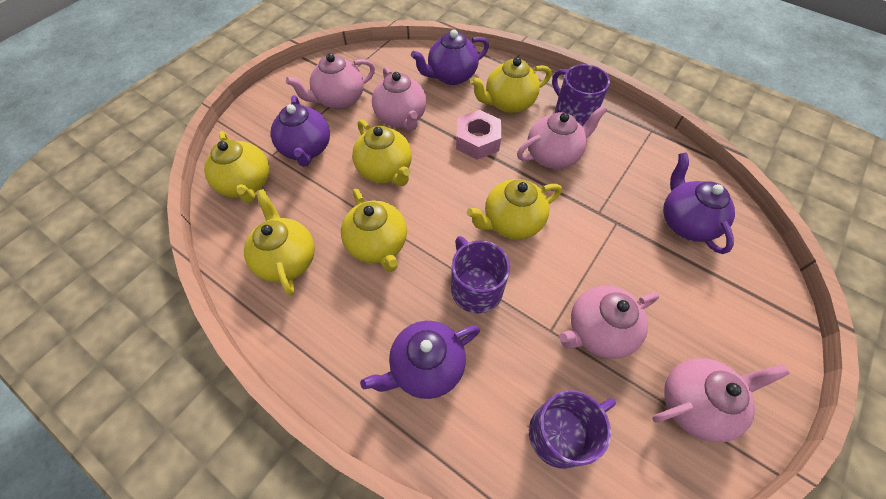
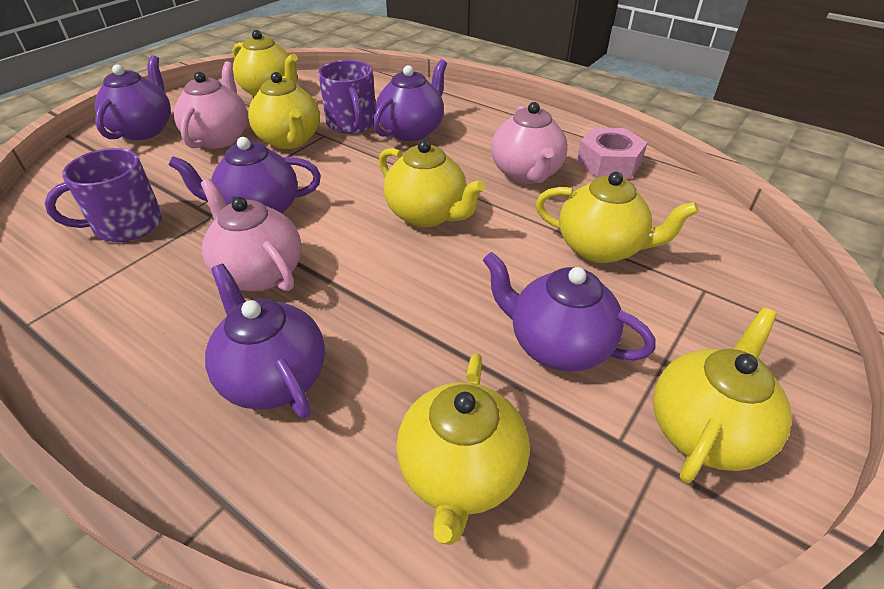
pink teapot: 5 -> 3
purple mug: 3 -> 2
purple teapot: 4 -> 5

